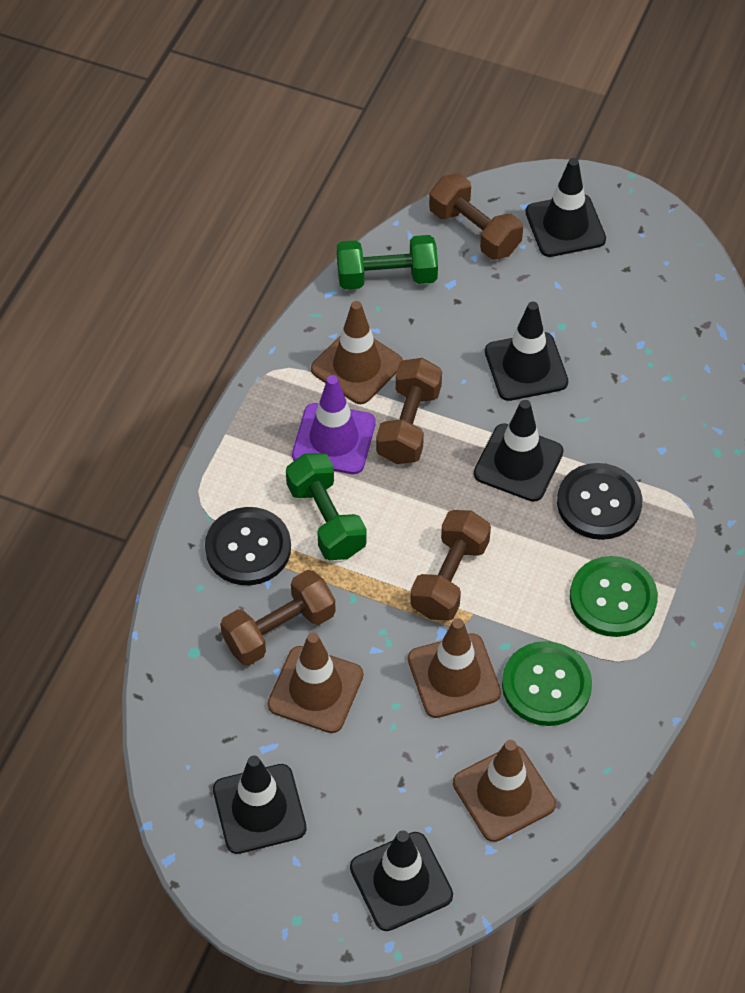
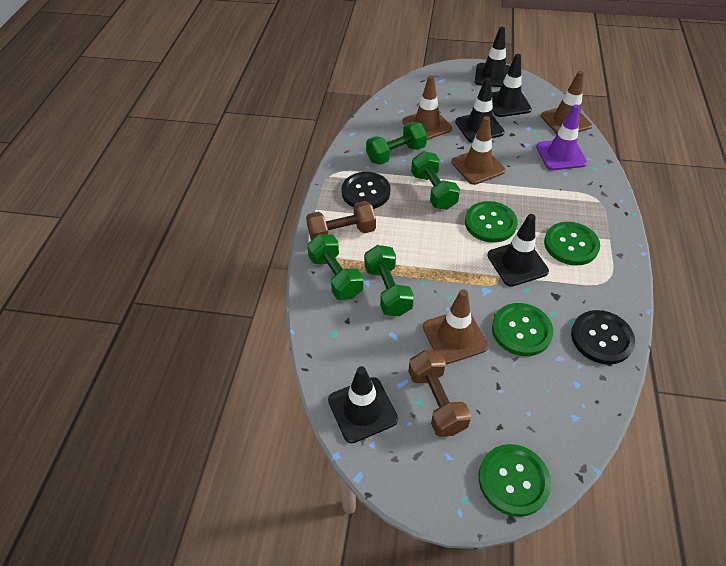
brown dumbbell: 4 -> 2
green button: 2 -> 4
green dumbbell: 2 -> 4

